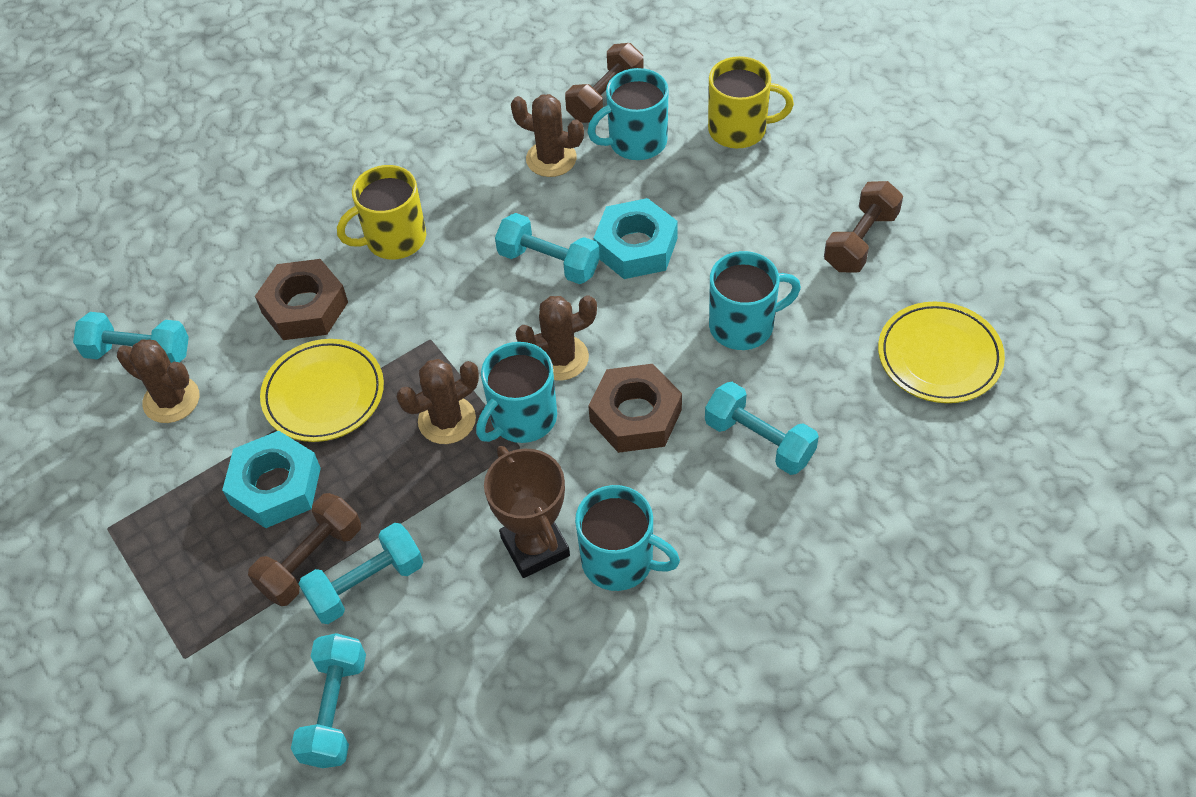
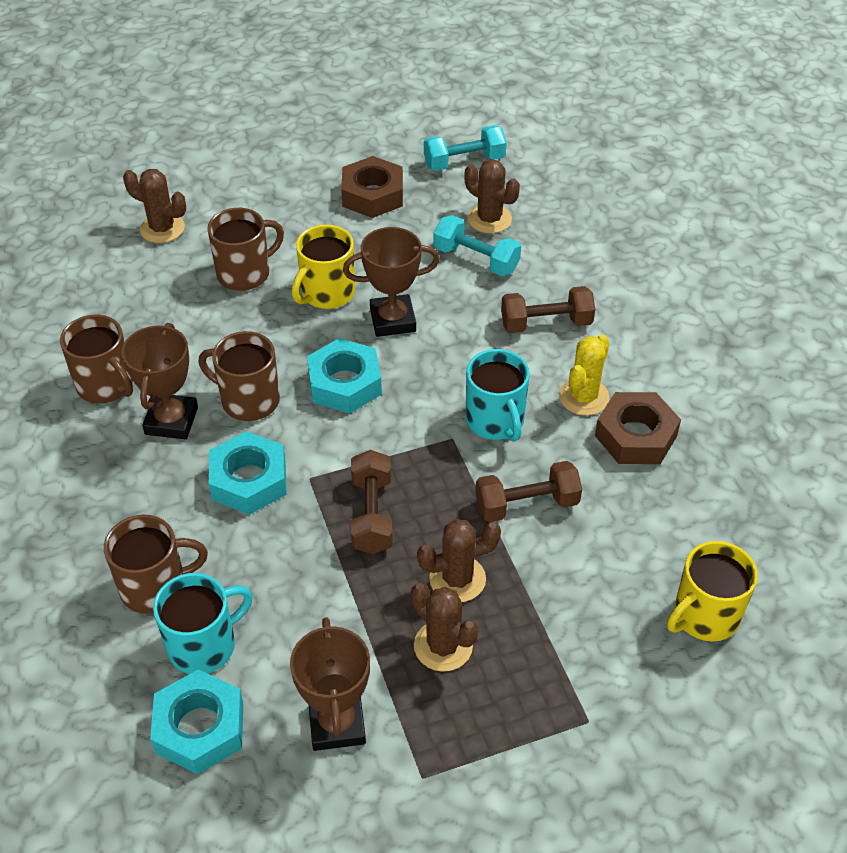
brown mug: 0 -> 4
brown trophy: 1 -> 3
turquoise dumbbell: 5 -> 2
turquoise mug: 4 -> 2
turquoise nut: 2 -> 3
yellow cactus: 0 -> 1
yellow plate: 2 -> 0

